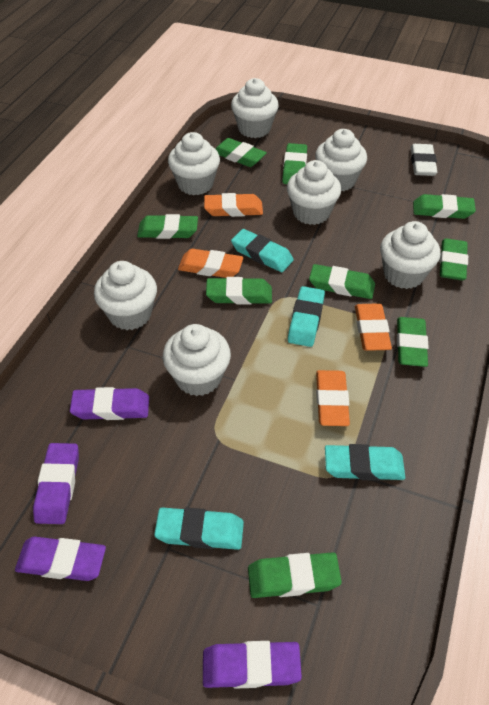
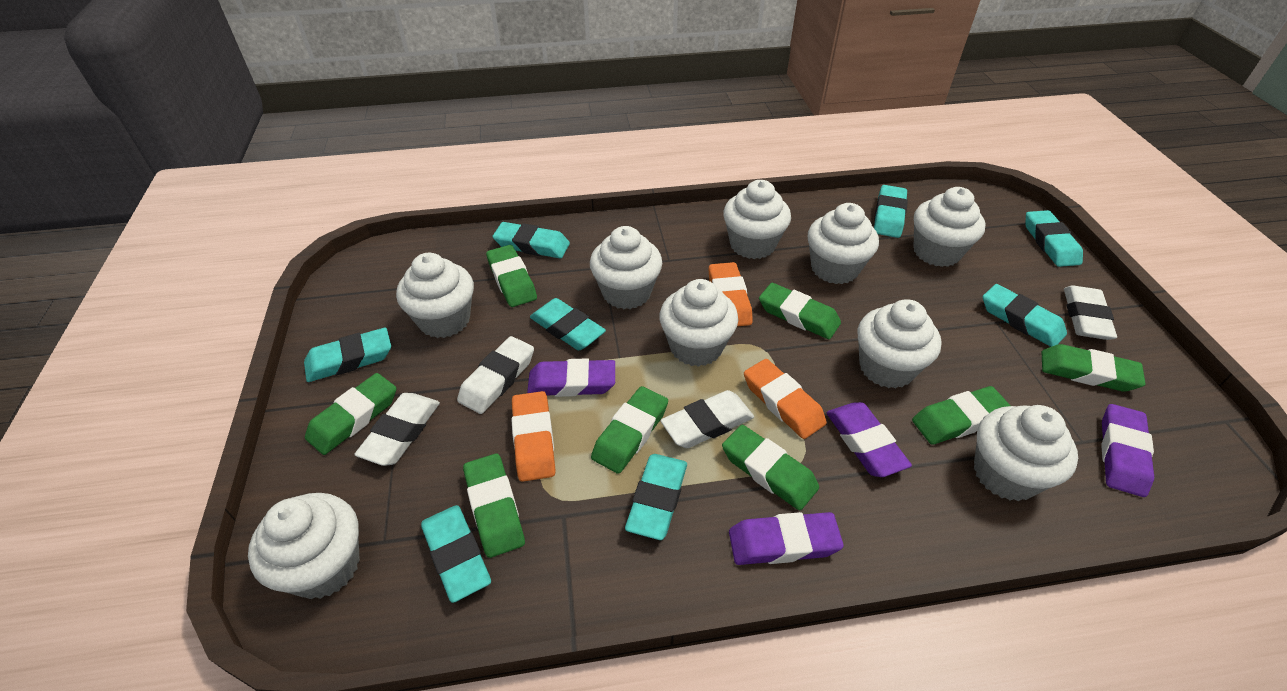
green eraser: 9 -> 8
orange eraser: 4 -> 3
turquoise eraser: 4 -> 8
white cupcake: 7 -> 9
white eraser: 1 -> 4

